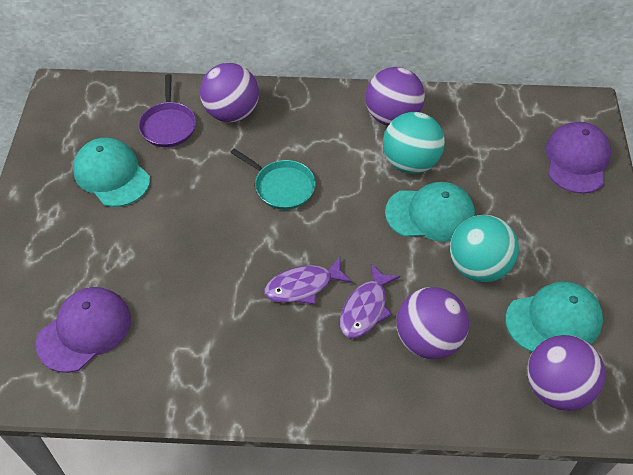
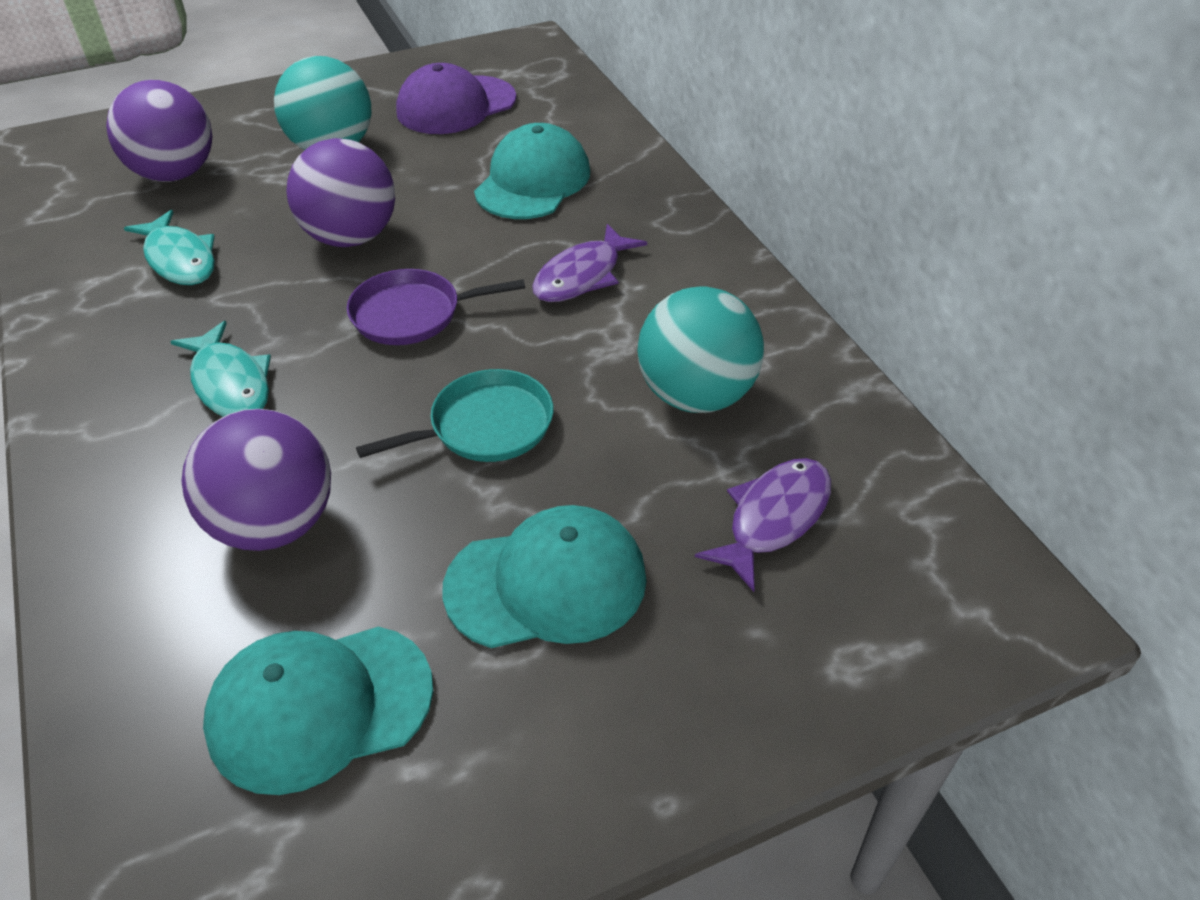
purple ball: 4 -> 3
purple cap: 2 -> 1
turquoise fish: 0 -> 2

